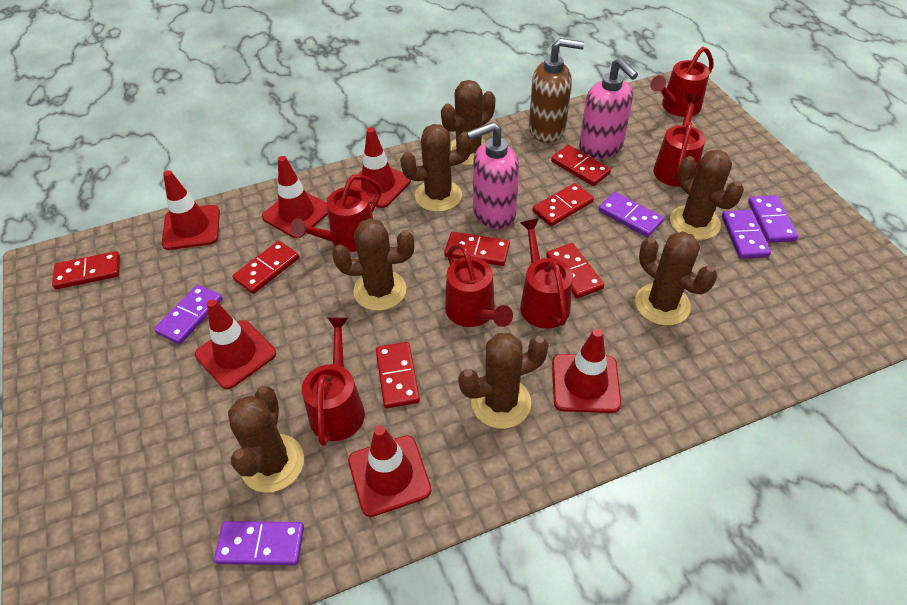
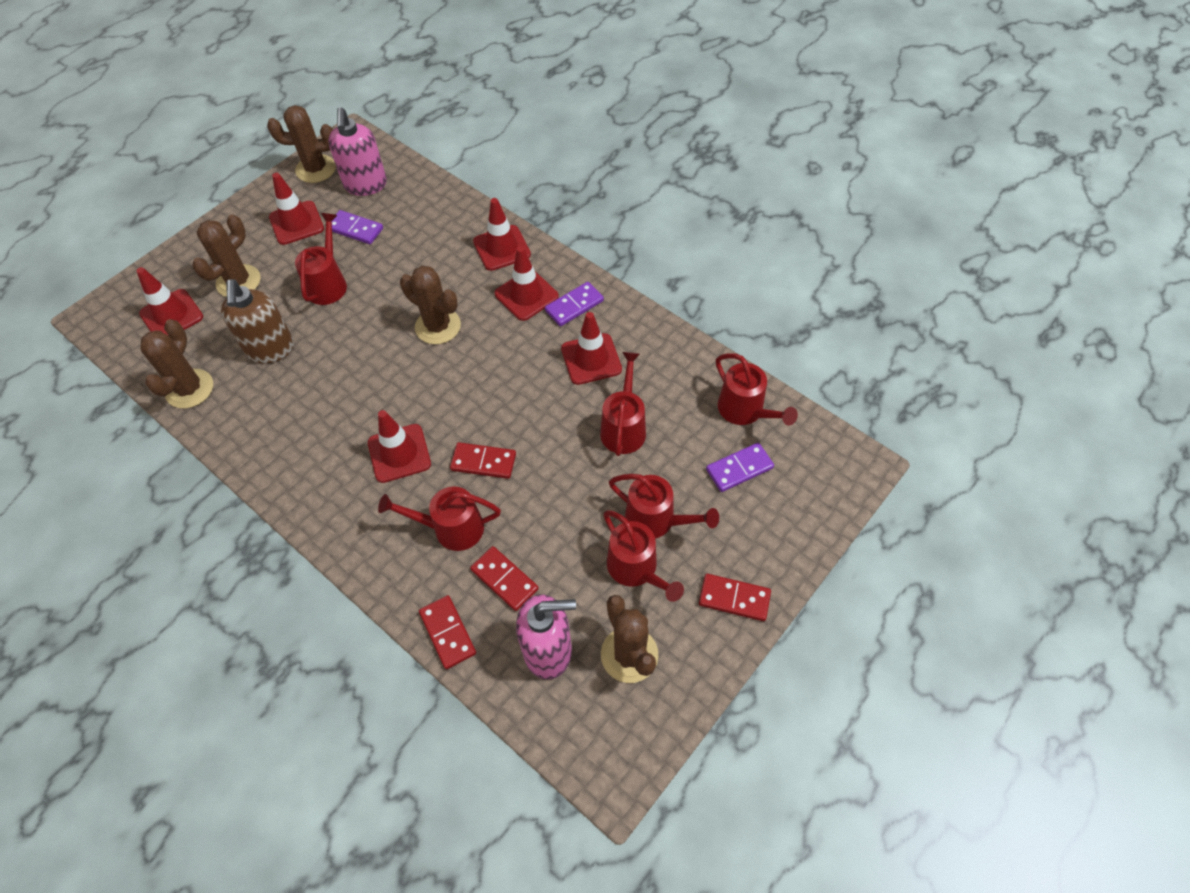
brown cactus: 7 -> 5
purple domino: 5 -> 3
red domino: 7 -> 4

